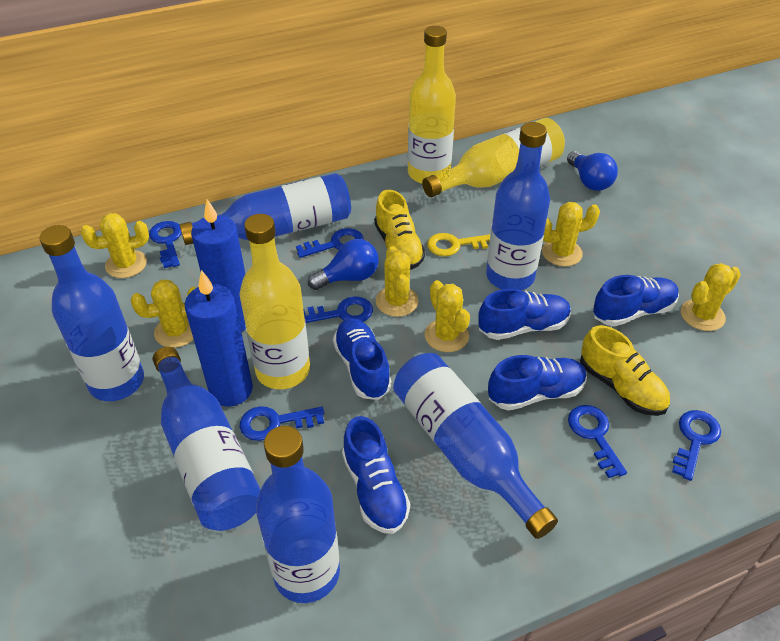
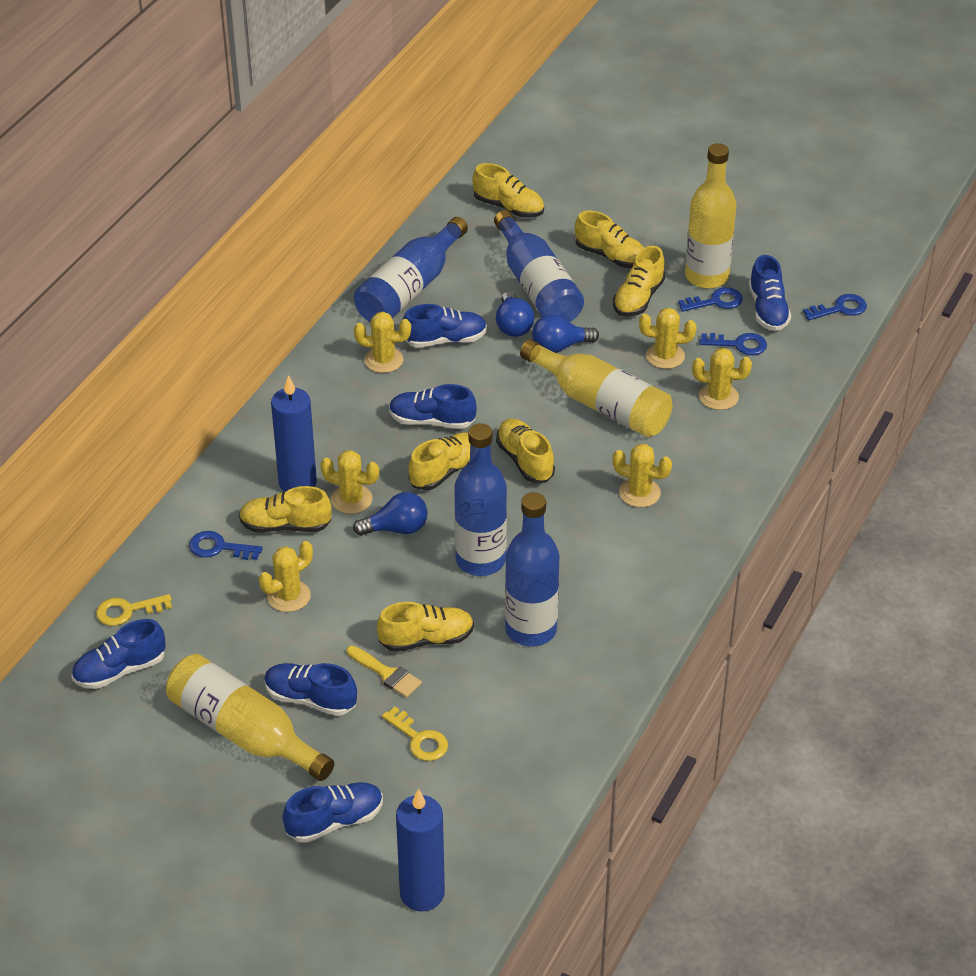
blue bottle: 6 -> 4
blue key: 6 -> 4
blue light bulb: 2 -> 3
blue shoe: 5 -> 6
yellow brush: 0 -> 1
yellow key: 1 -> 2
yellow shoe: 2 -> 7

